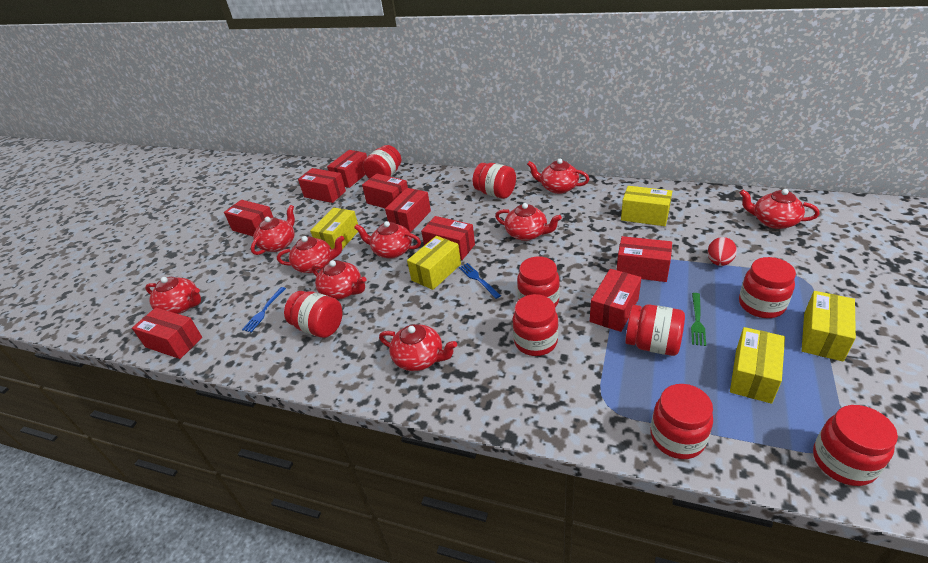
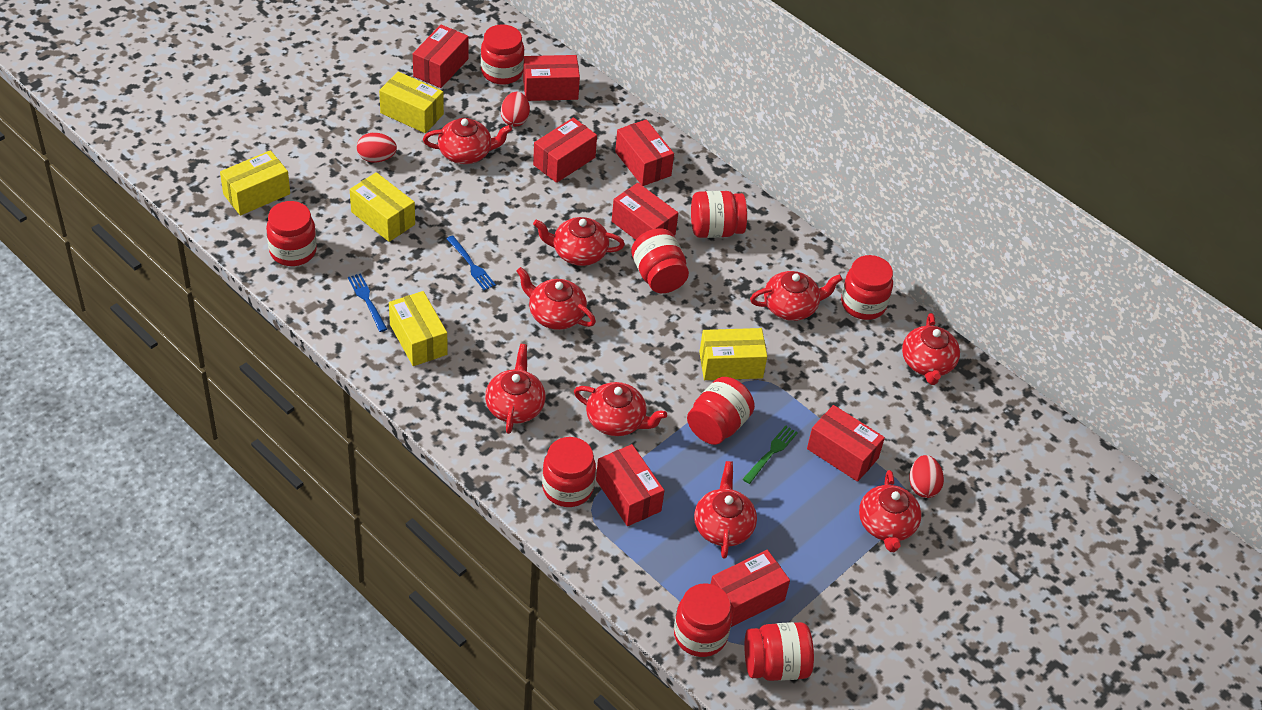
red box: 9 -> 8
red egg: 1 -> 3

